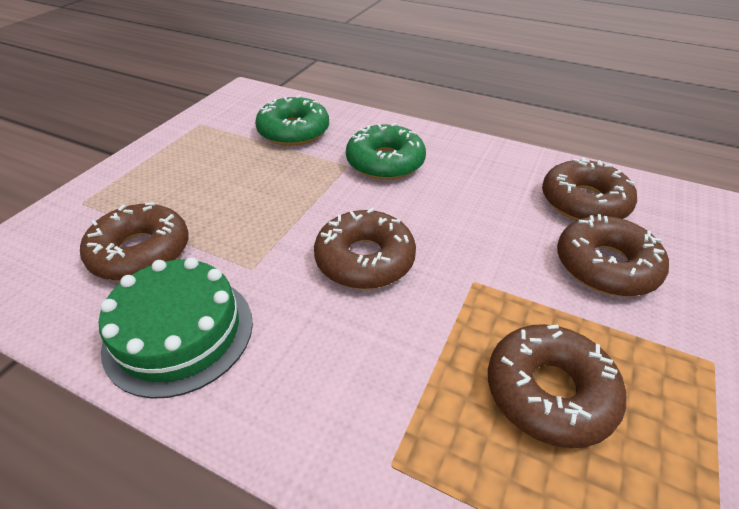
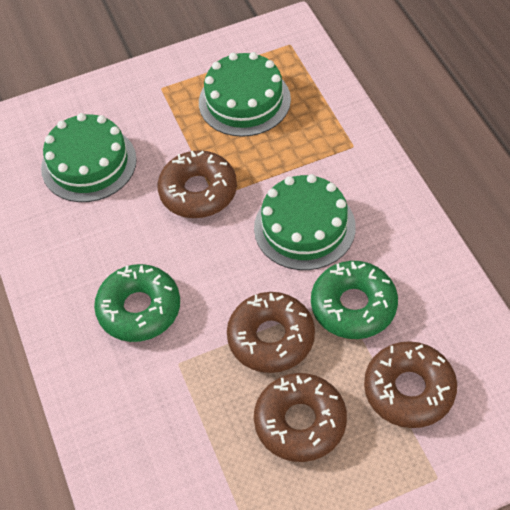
brown donut: 5 -> 4
green cake: 1 -> 3

